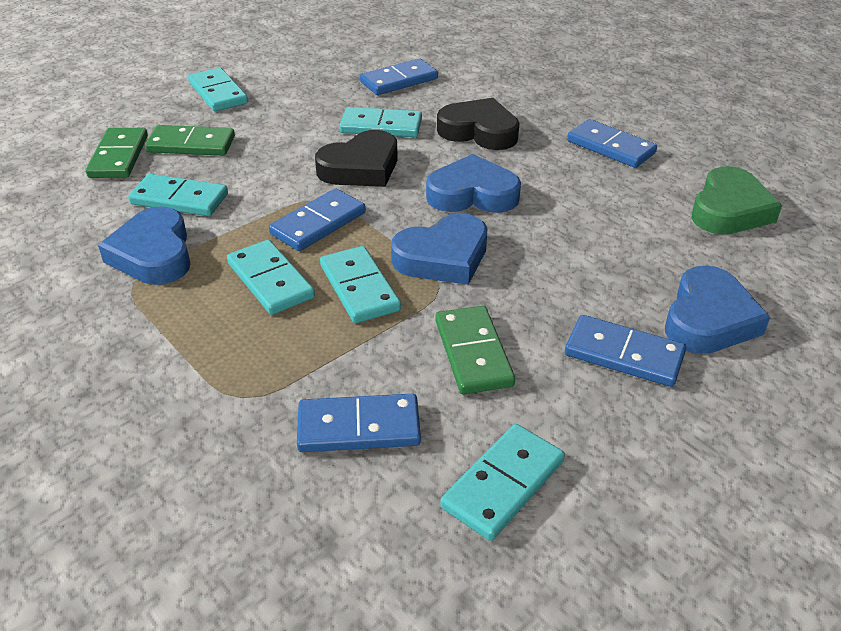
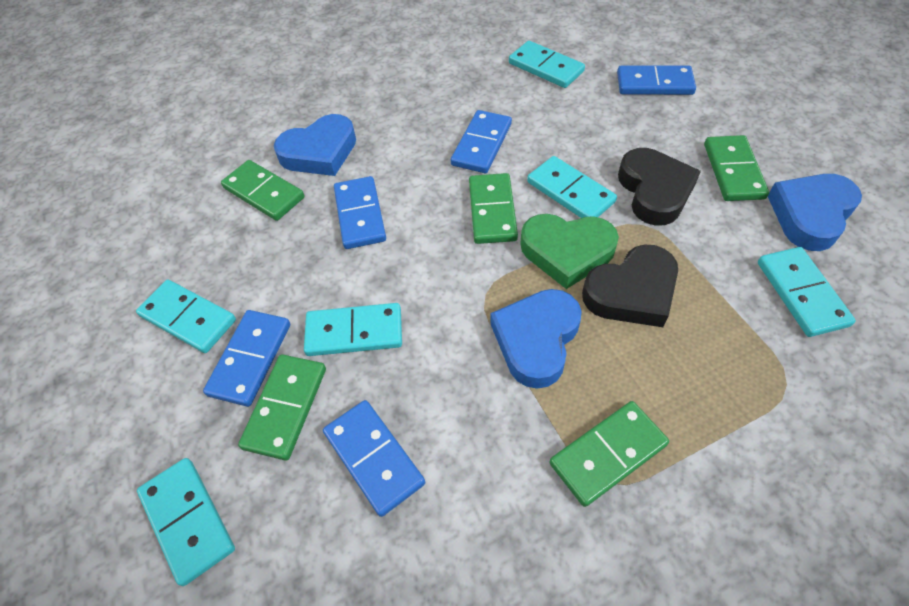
blue heart: 4 -> 3
green domino: 3 -> 5

